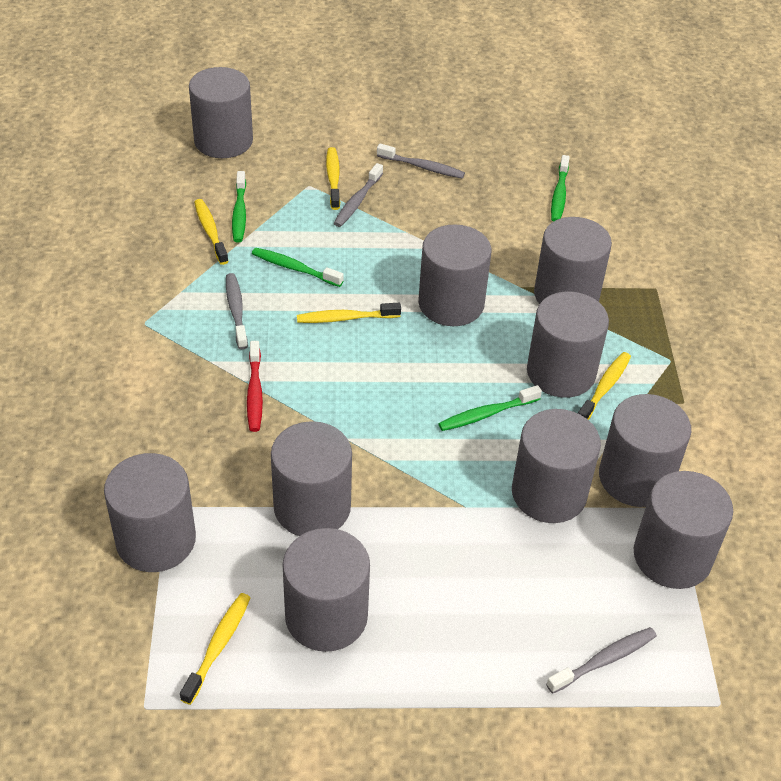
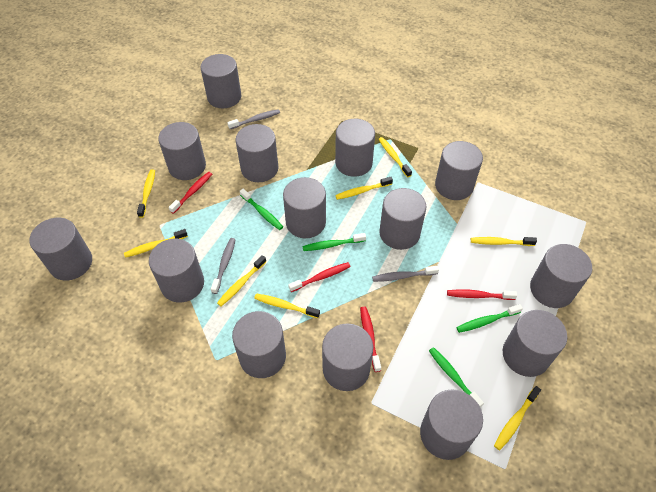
grey cylinder: 10 -> 14
grey toothbrush: 4 -> 3
red toothbrush: 1 -> 4
yellow toothbrush: 5 -> 8

